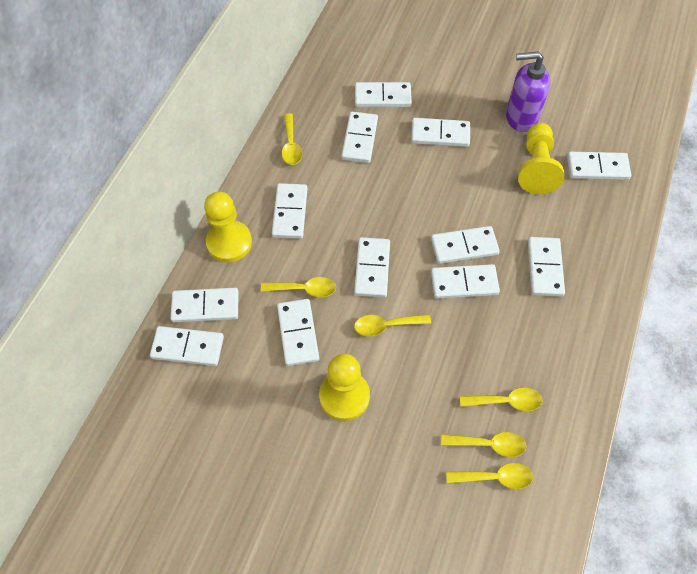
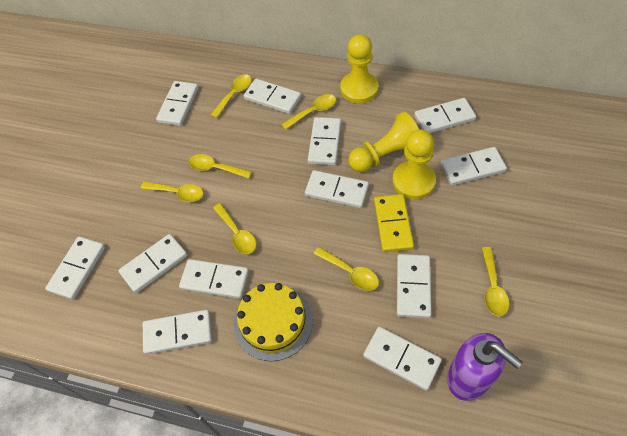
yellow cake: 0 -> 1
yellow domino: 0 -> 1
yellow spoon: 6 -> 7

